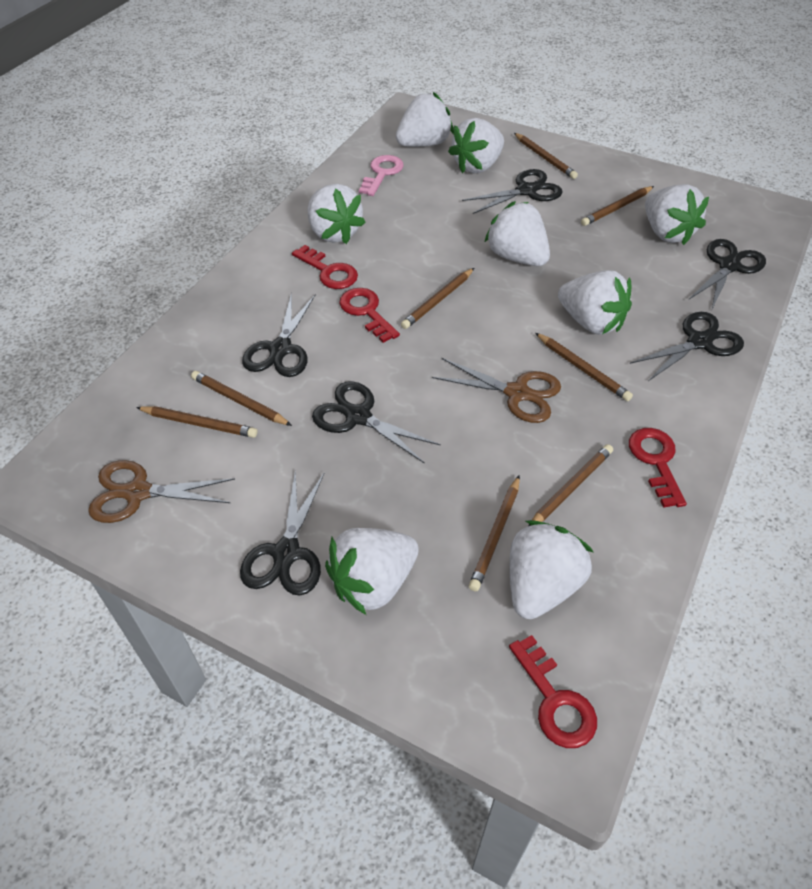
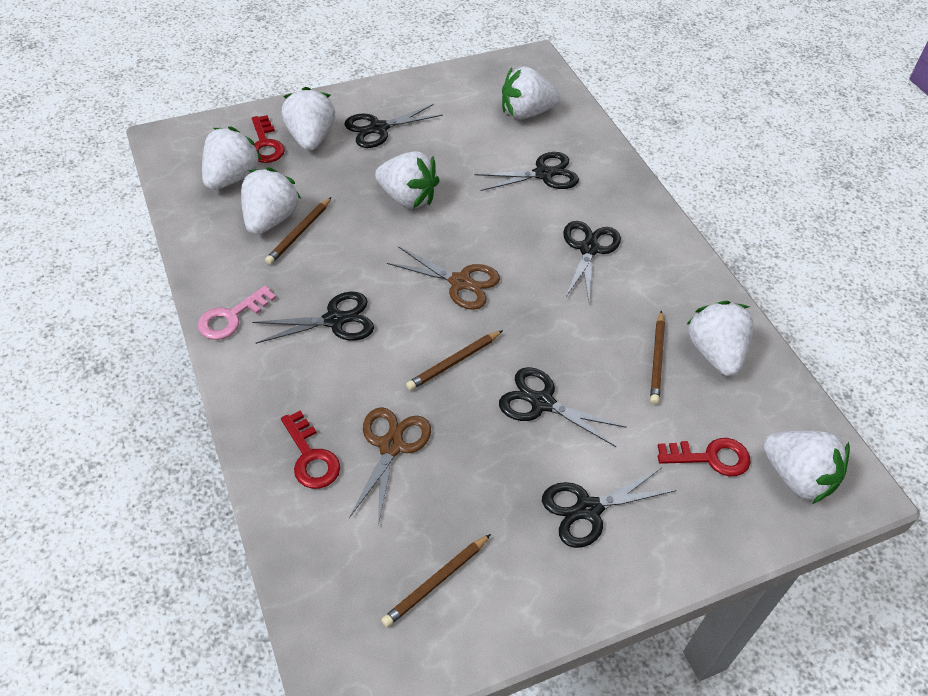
brown pencil: 8 -> 4
red key: 4 -> 3
white strawberry: 8 -> 7

